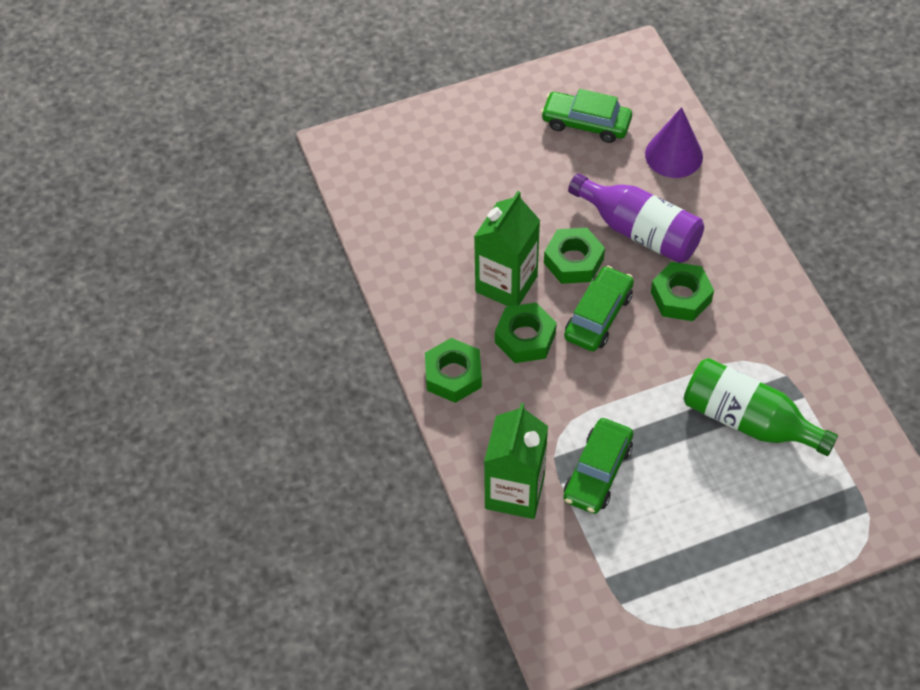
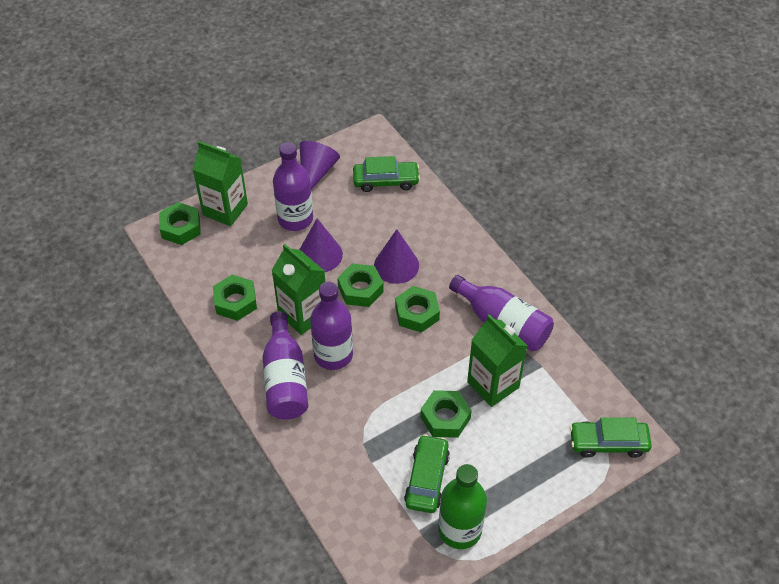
green carton: 2 -> 3
green nut: 4 -> 5
purple bottle: 1 -> 4
purple cone: 1 -> 3

